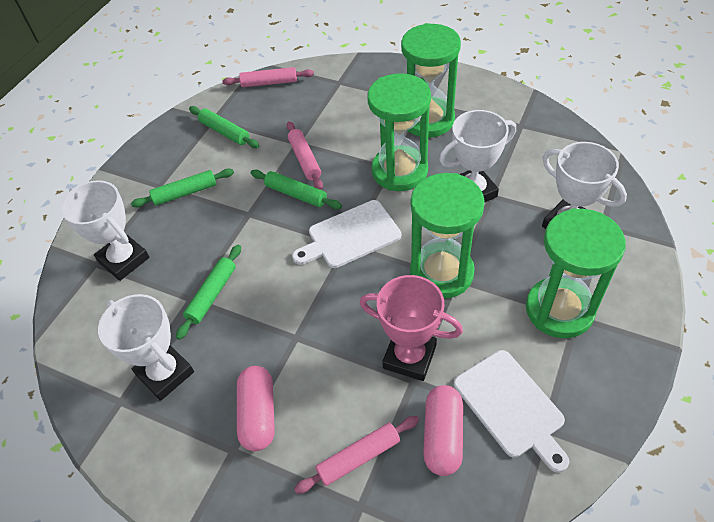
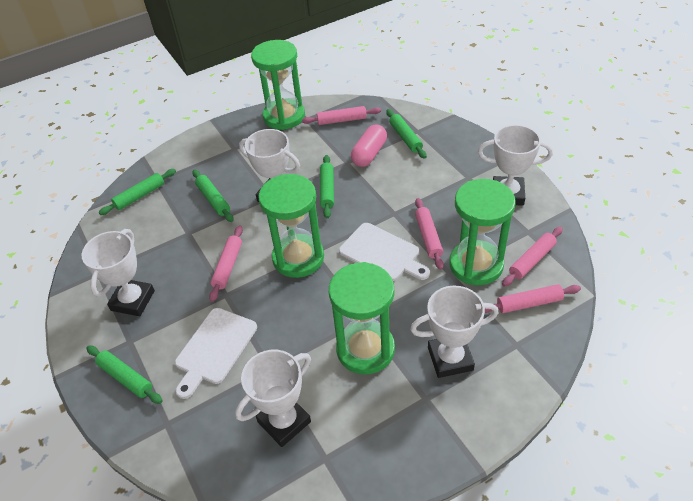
green rolling pin: 4 -> 5
pink capsule: 2 -> 1
pink rolling pin: 3 -> 5
pink trophy: 1 -> 0
white trophy: 4 -> 5

